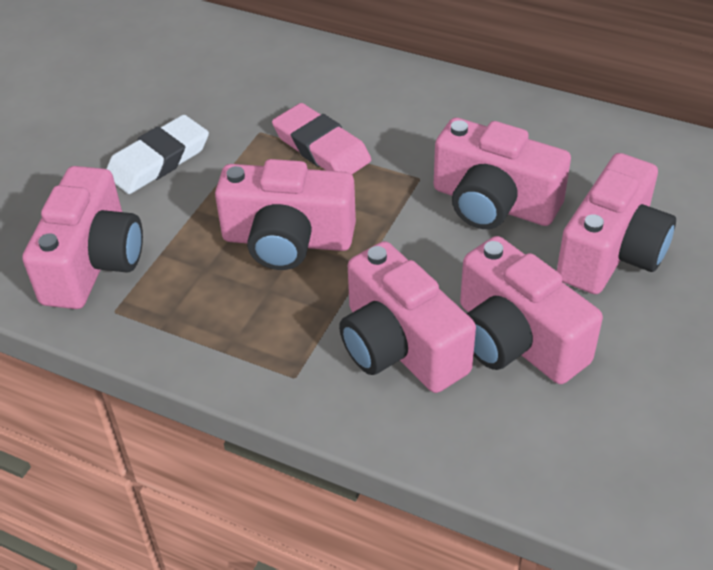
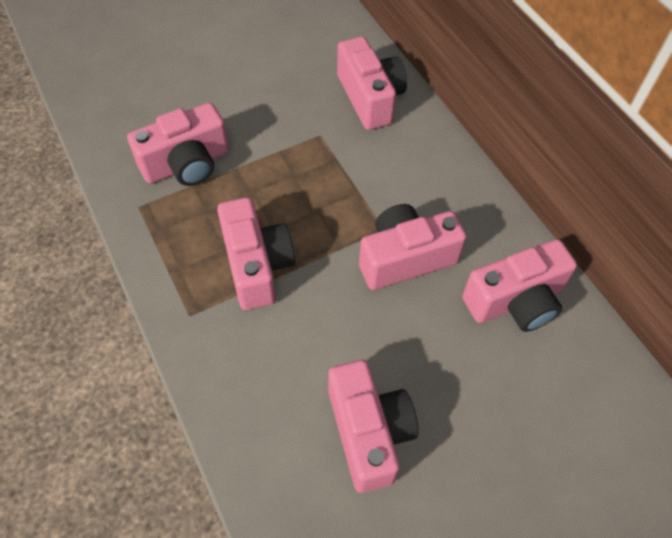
pink eraser: 1 -> 0
white eraser: 1 -> 0

